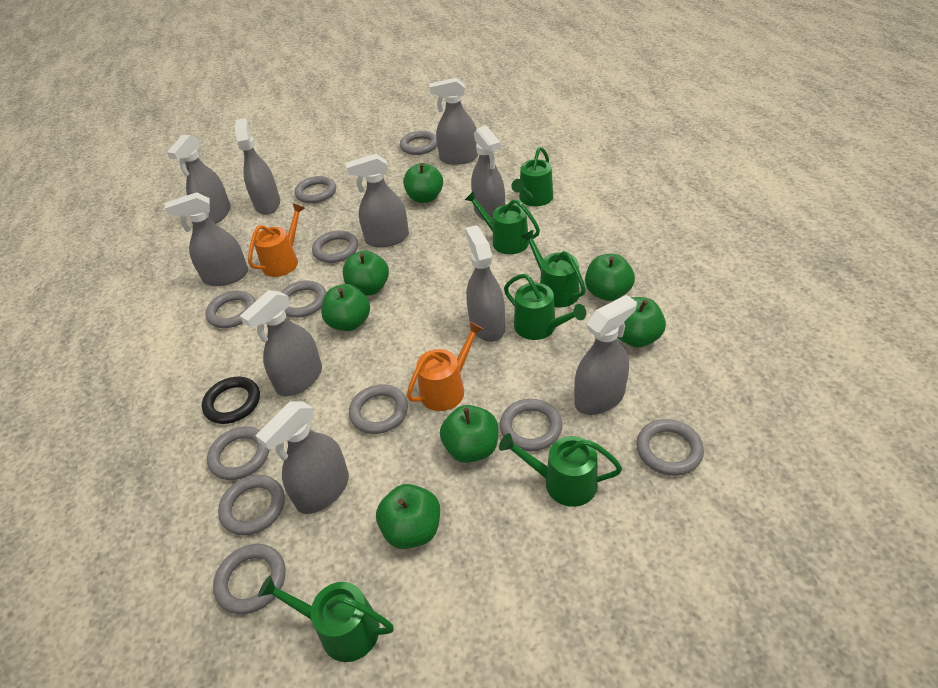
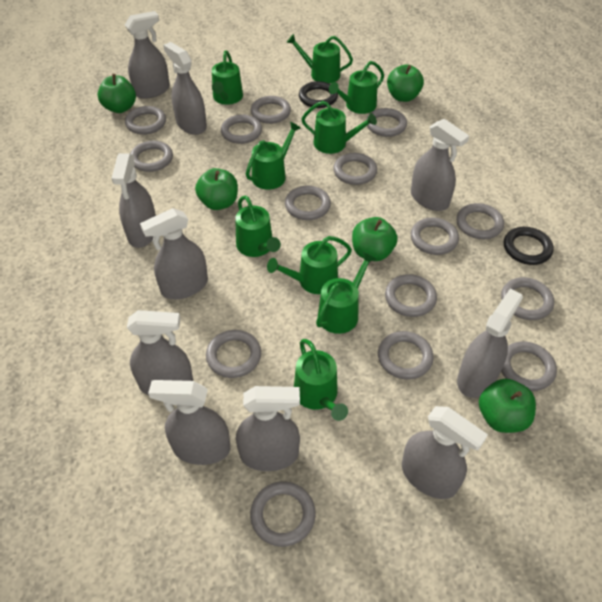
black ring: 1 -> 2
green apple: 7 -> 5
green watering can: 6 -> 9
grey ring: 11 -> 15
orange watering can: 2 -> 0

